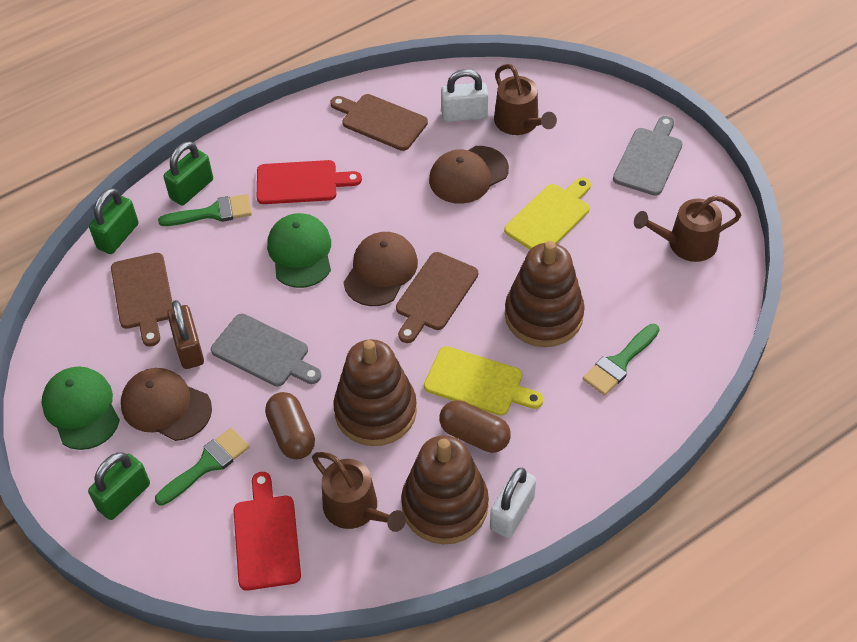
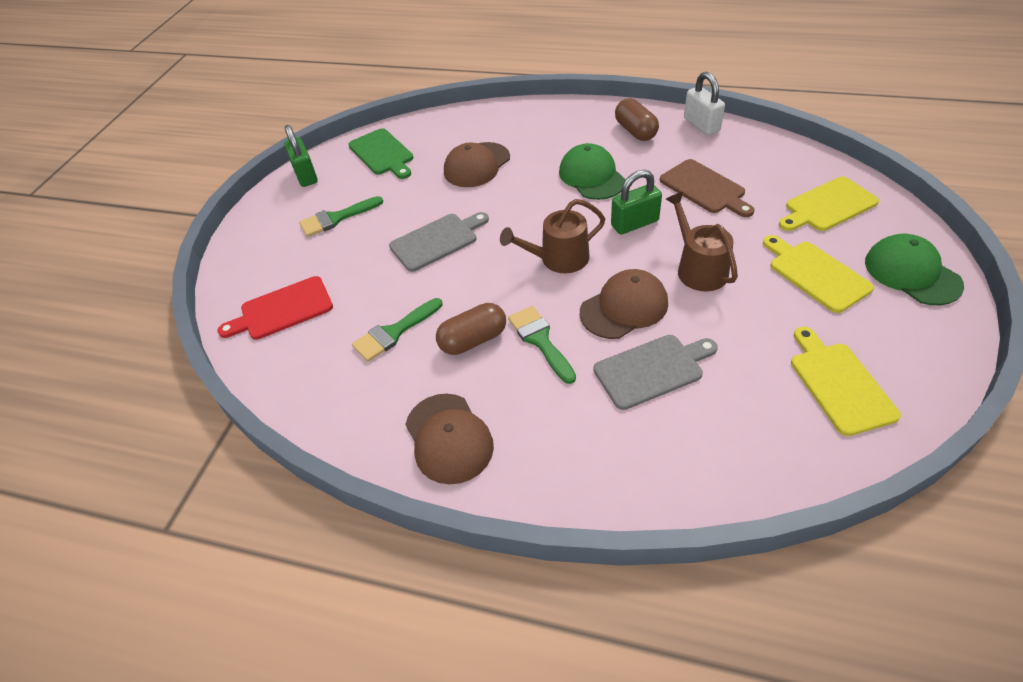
brown cutting board: 3 -> 1
brown padlock: 1 -> 0
brown stacking toy: 3 -> 0
brown watering can: 3 -> 2
green cutting board: 0 -> 1
green padlock: 3 -> 2
red cutting board: 2 -> 1
white padlock: 2 -> 1
yellow cutting board: 2 -> 3

